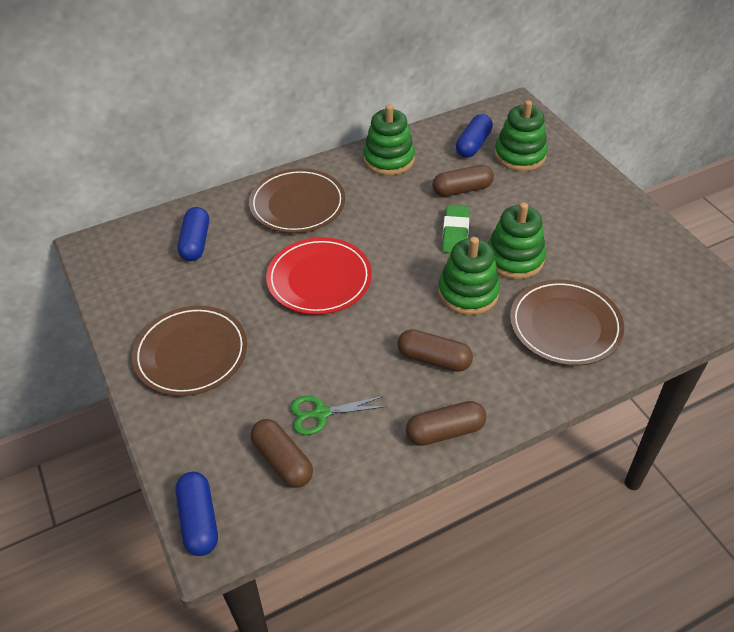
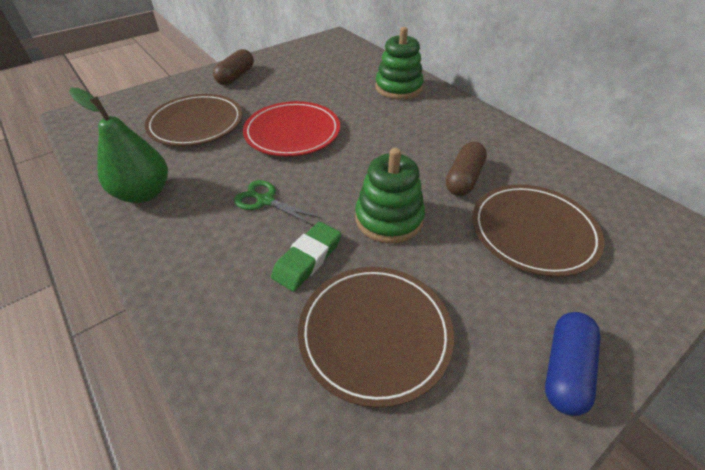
blue capsule: 3 -> 1
brown capsule: 4 -> 2
green pear: 0 -> 1
green stacking toy: 4 -> 2

